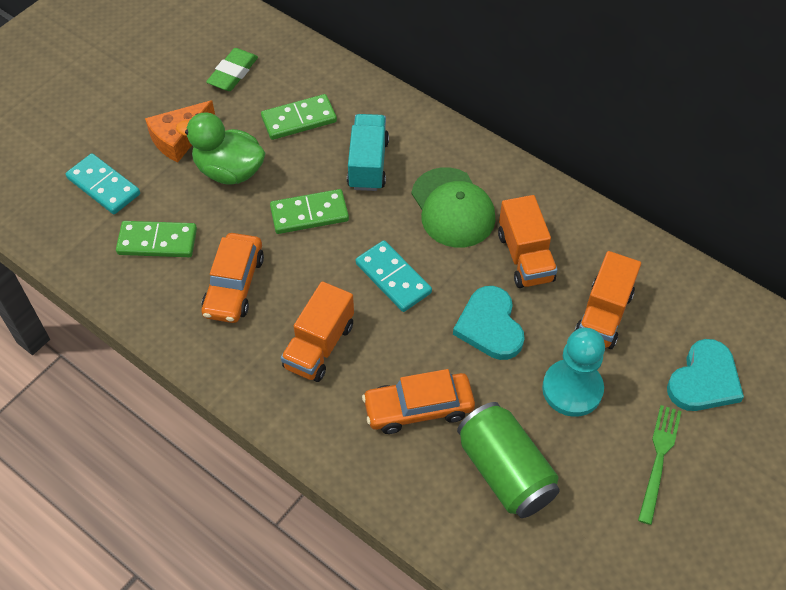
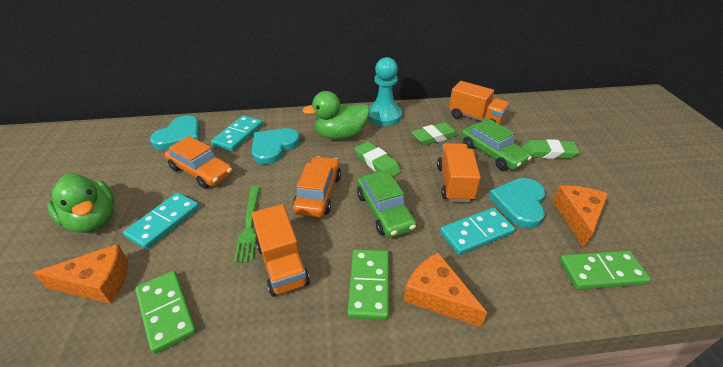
green can: 1 -> 0
green cap: 1 -> 0
green car: 0 -> 2
green duck: 1 -> 2
green eraser: 1 -> 3
orange cheese: 1 -> 3
turquoise domino: 2 -> 3
turquoise heart: 2 -> 3
turquoise truck: 1 -> 0

